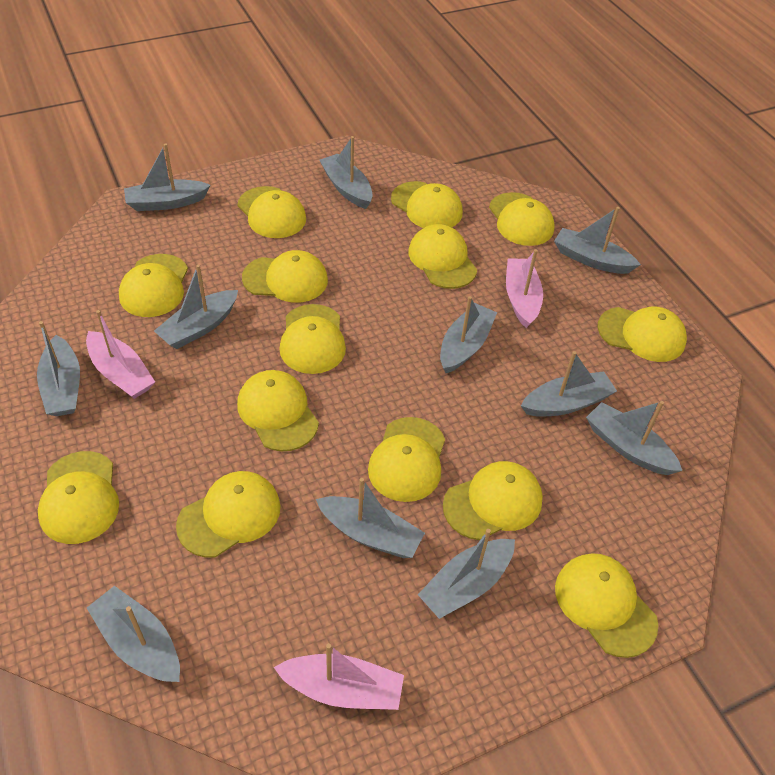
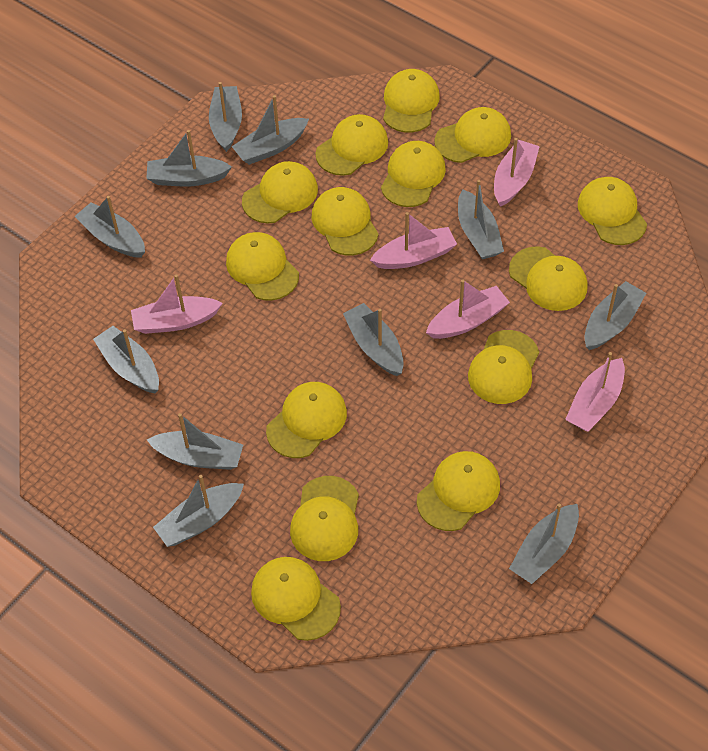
pink boat: 3 -> 5

